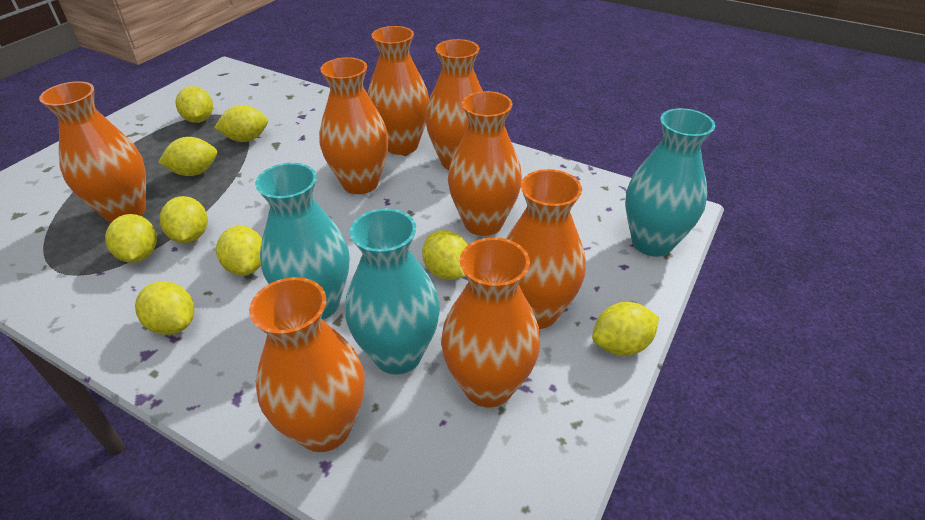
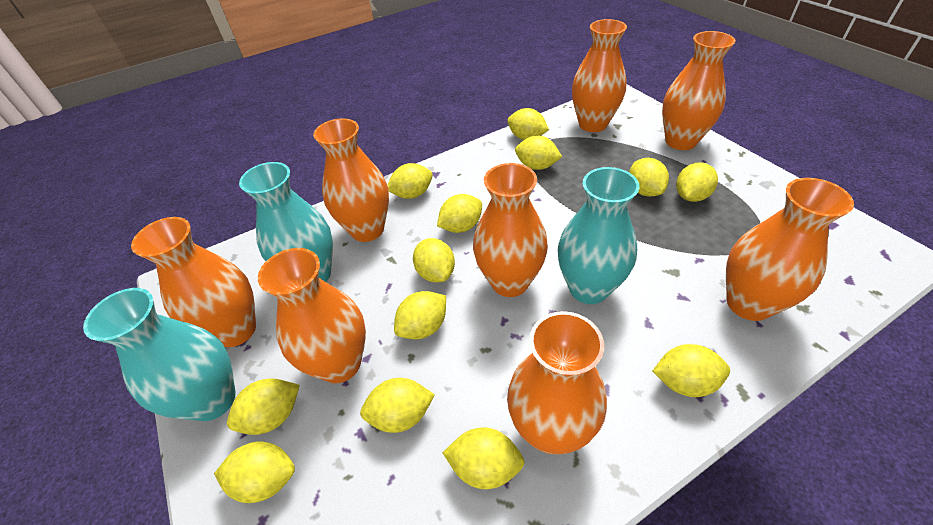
yellow lemon: 9 -> 13

